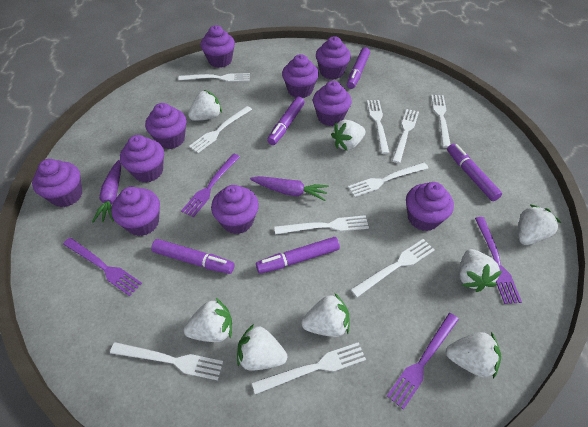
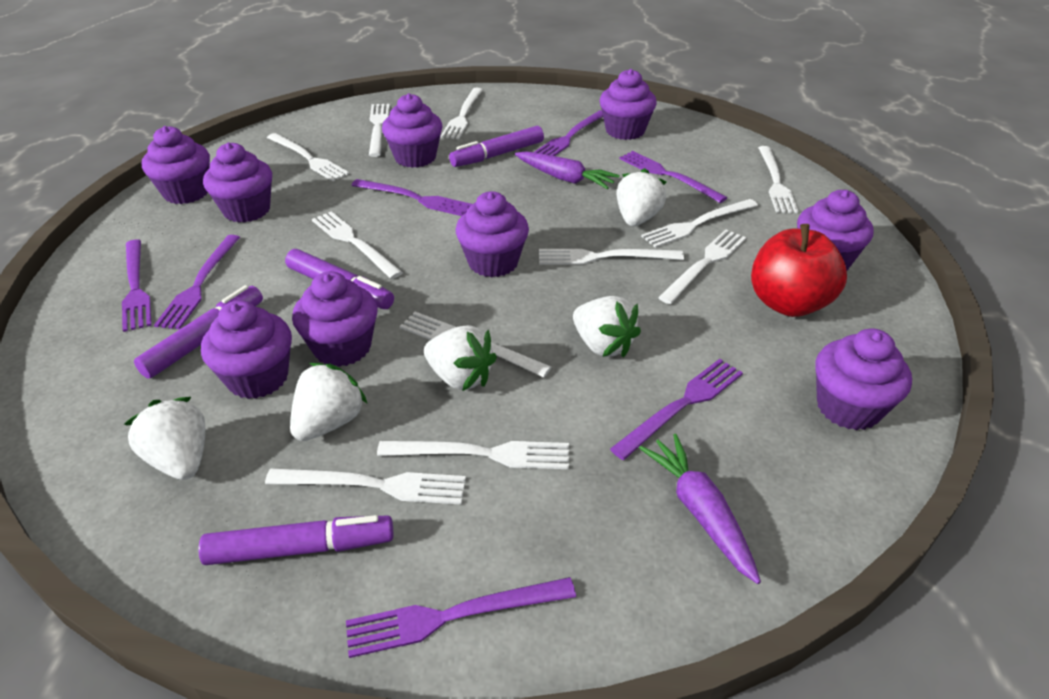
purple cupcake: 10 -> 9
purple fork: 4 -> 7
purple marker: 5 -> 4
red apple: 0 -> 1
white fork: 10 -> 11
white strawberry: 8 -> 5

